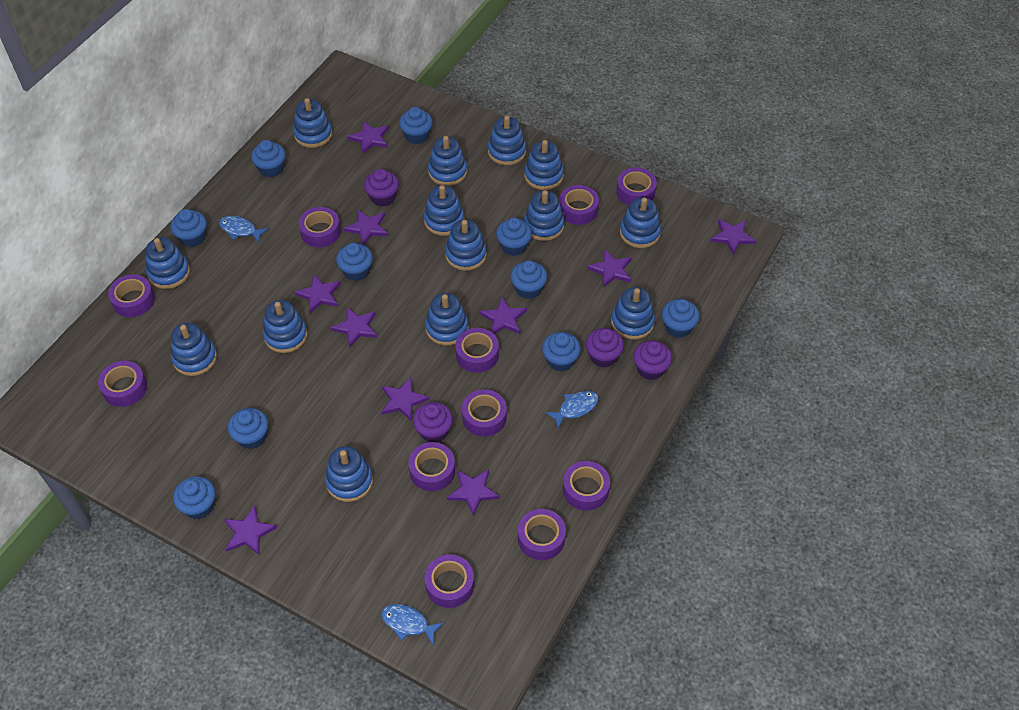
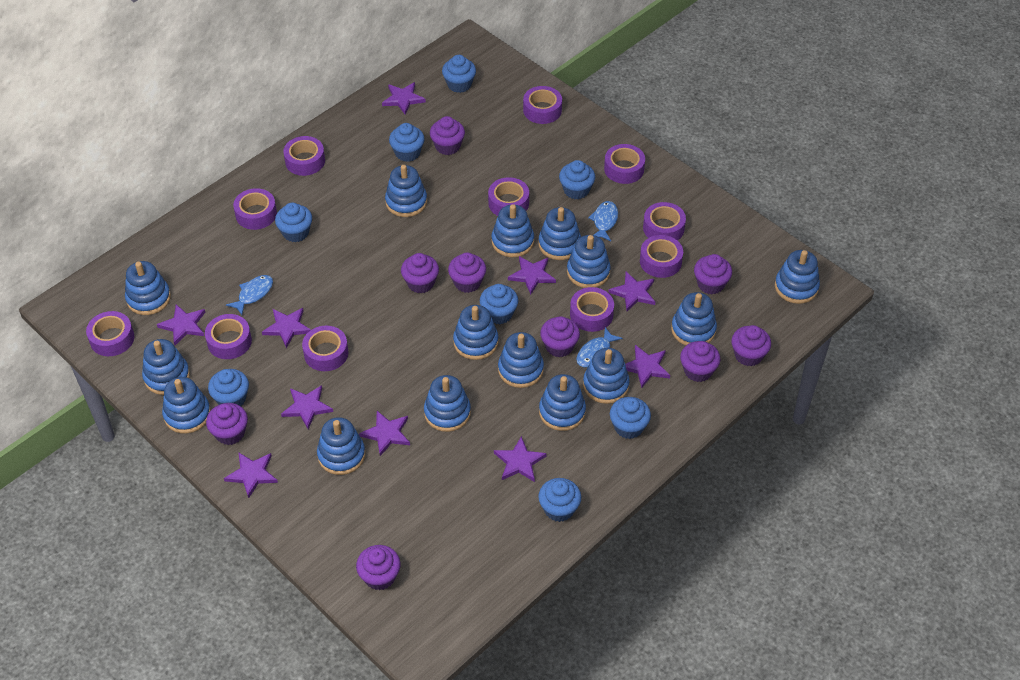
blue cupcake: 10 -> 8
blue stacking toy: 14 -> 15
purple cupcake: 4 -> 9

